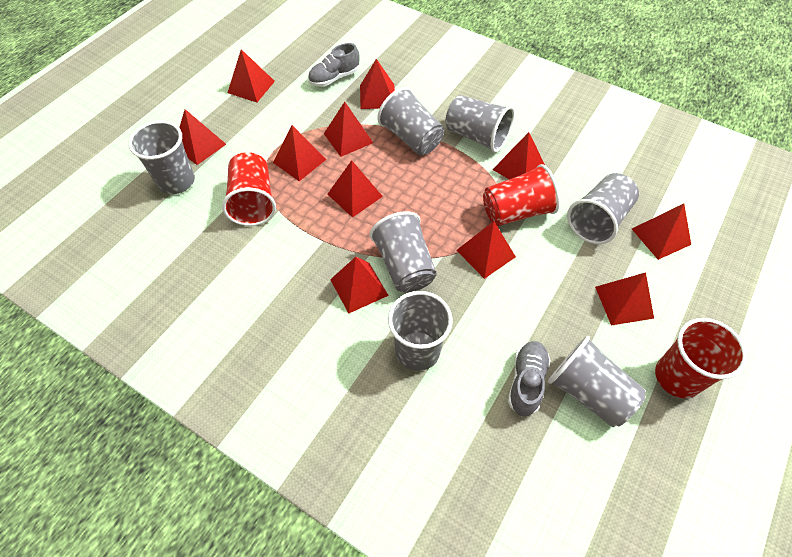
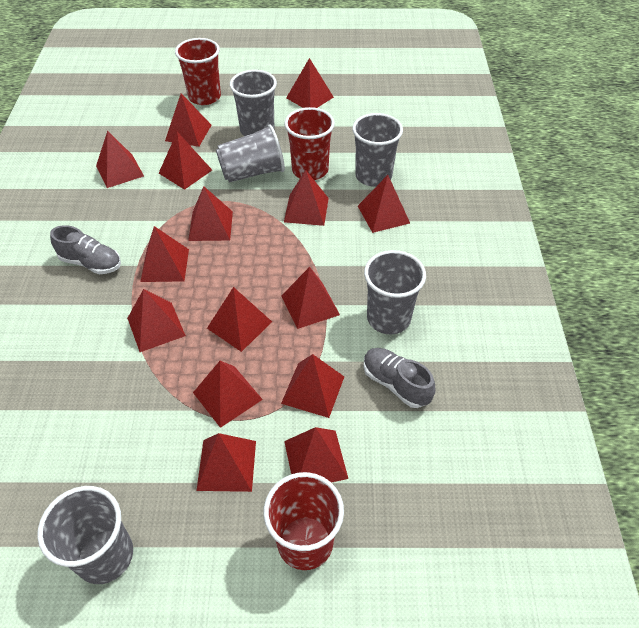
grey cup: 7 -> 5
red pyramid: 11 -> 15

